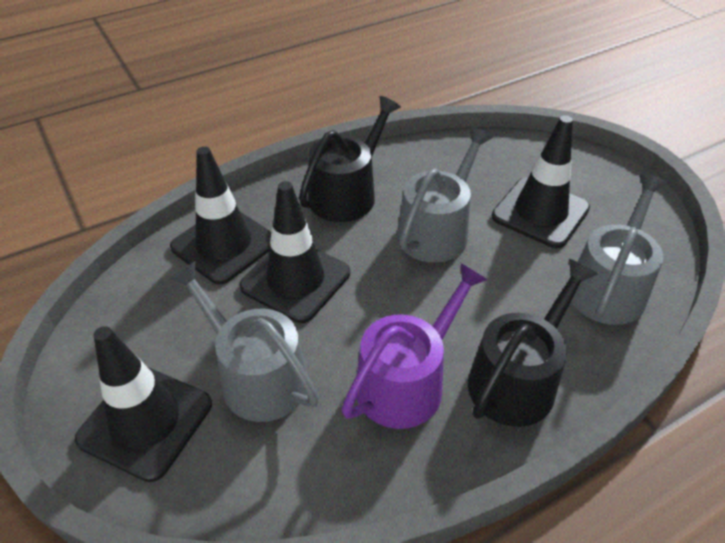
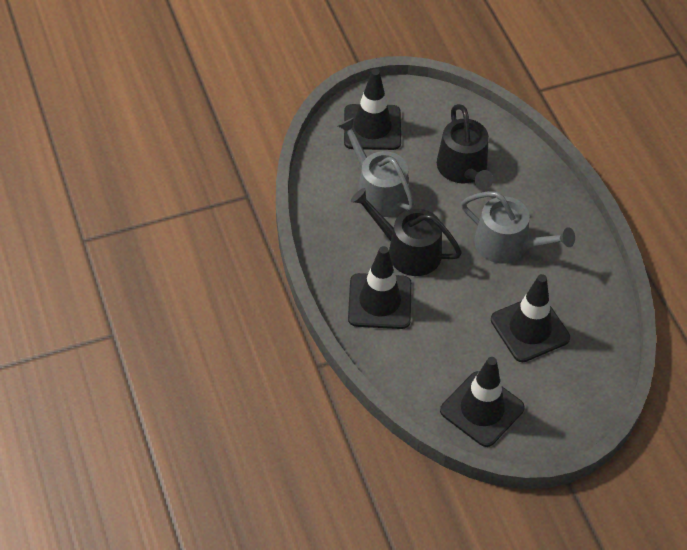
grey watering can: 3 -> 2
purple watering can: 1 -> 0

